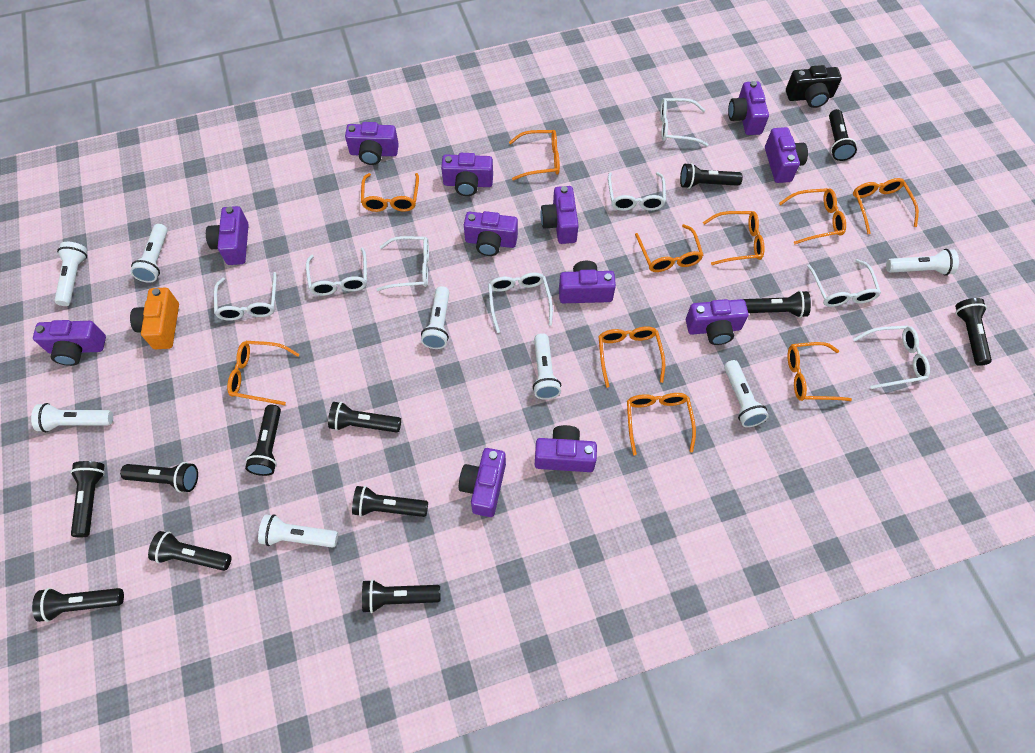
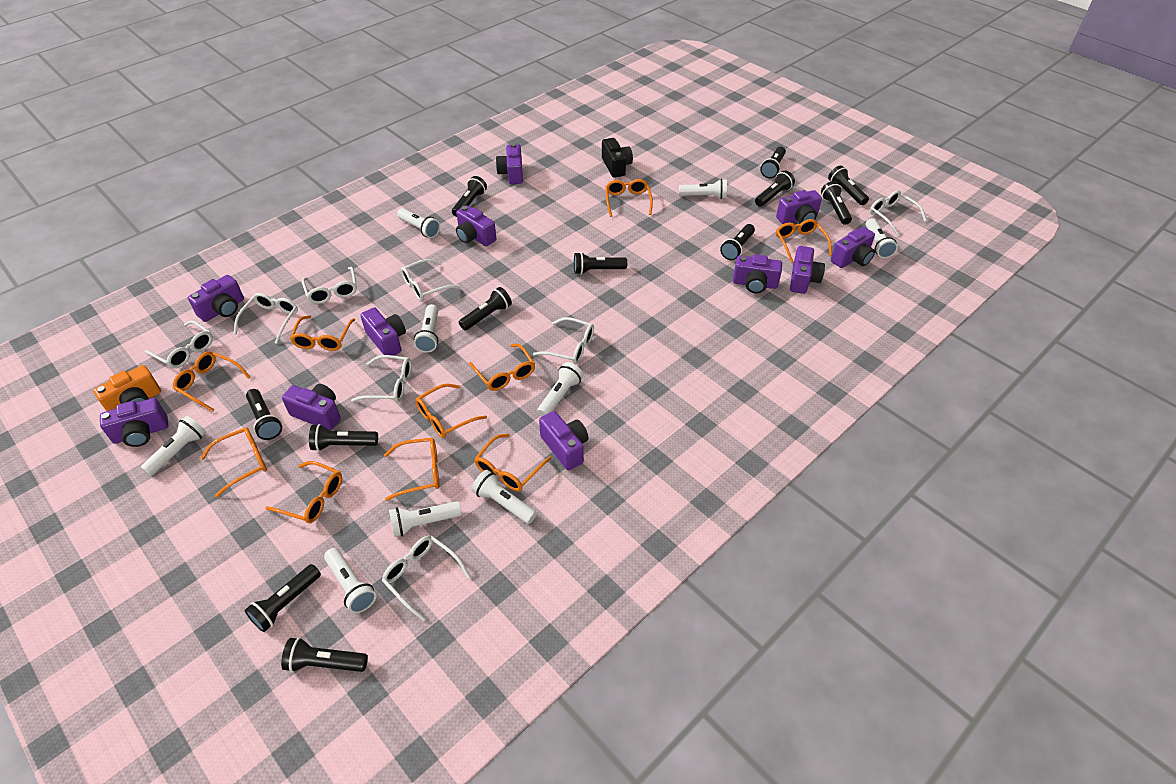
purple camera: 12 -> 11
white flashlight: 8 -> 9

